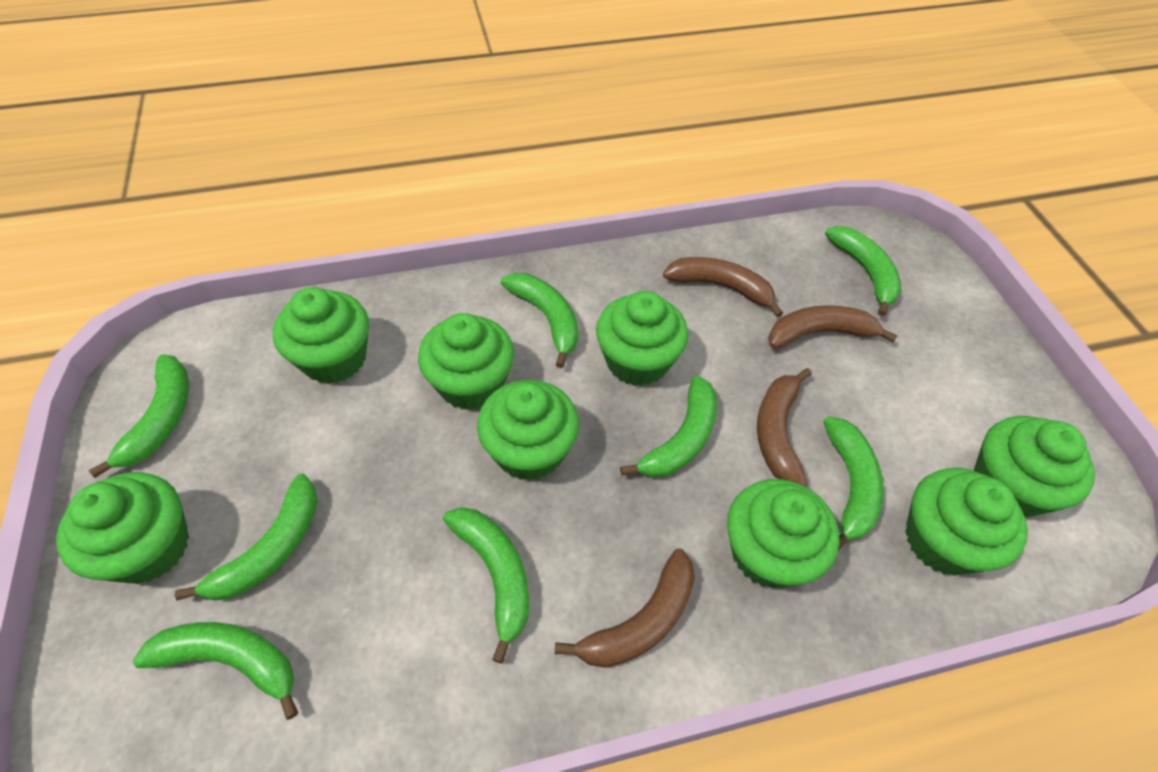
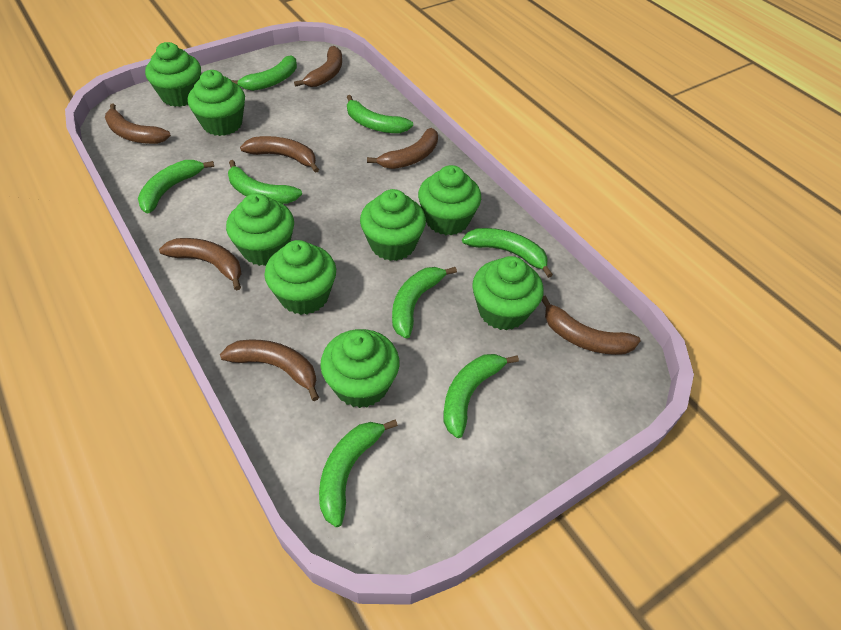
brown banana: 4 -> 7

